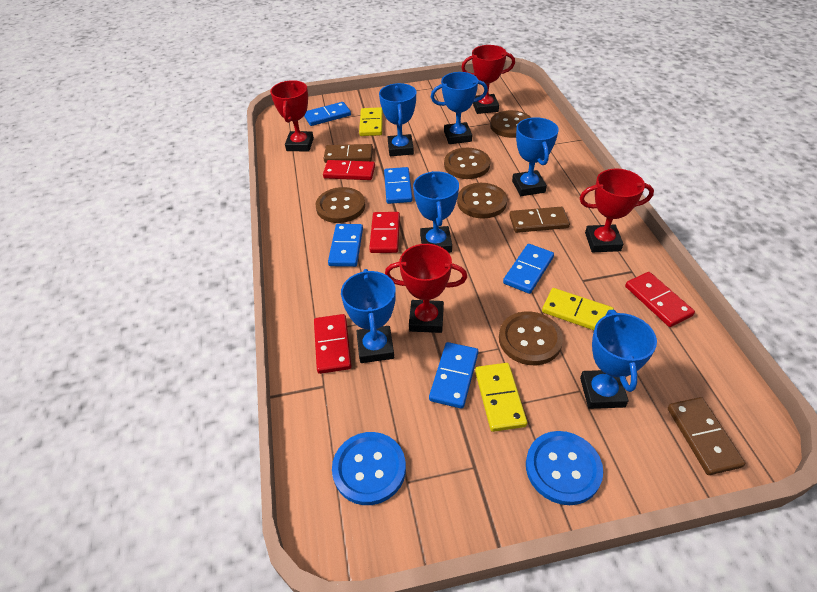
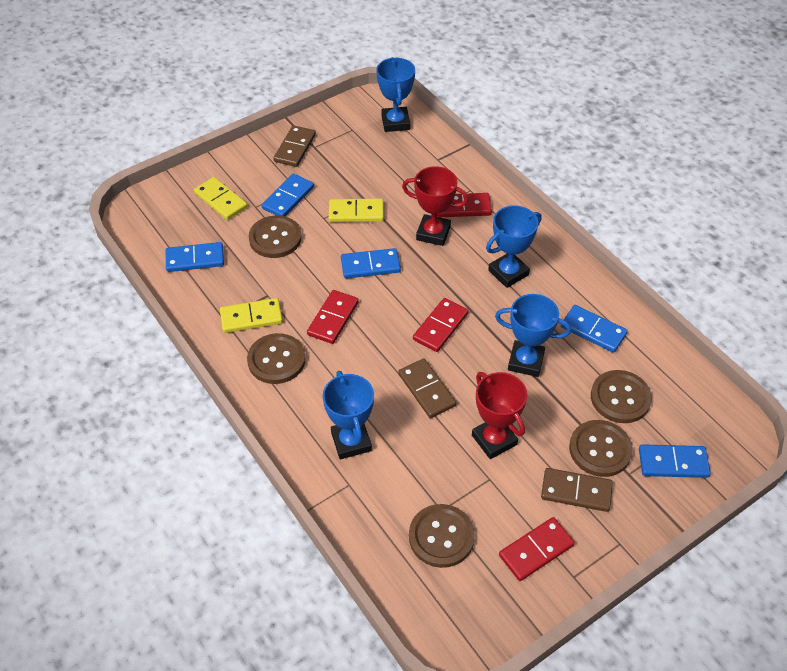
blue button: 2 -> 0
blue trophy: 6 -> 4
red trophy: 4 -> 2

